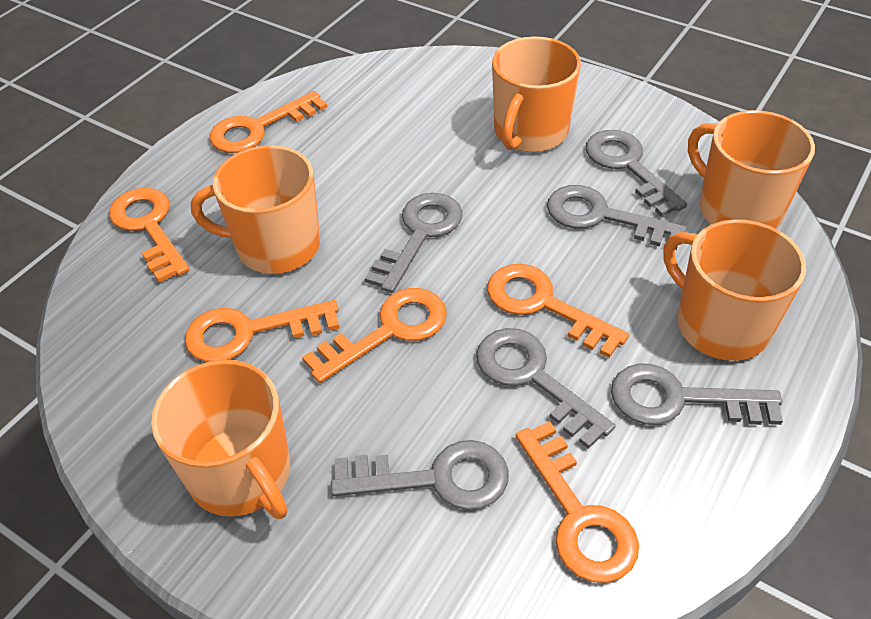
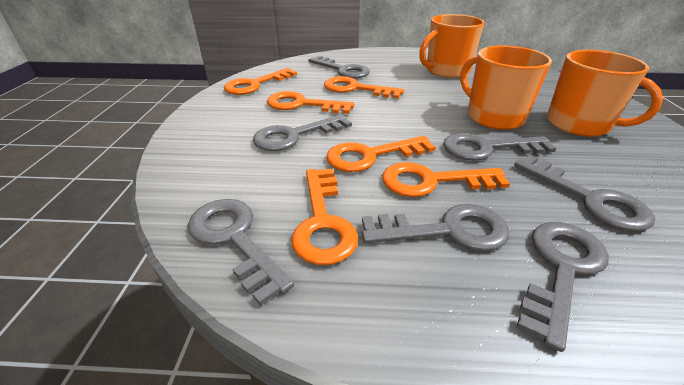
grey key: 6 -> 7
orange mug: 5 -> 3

